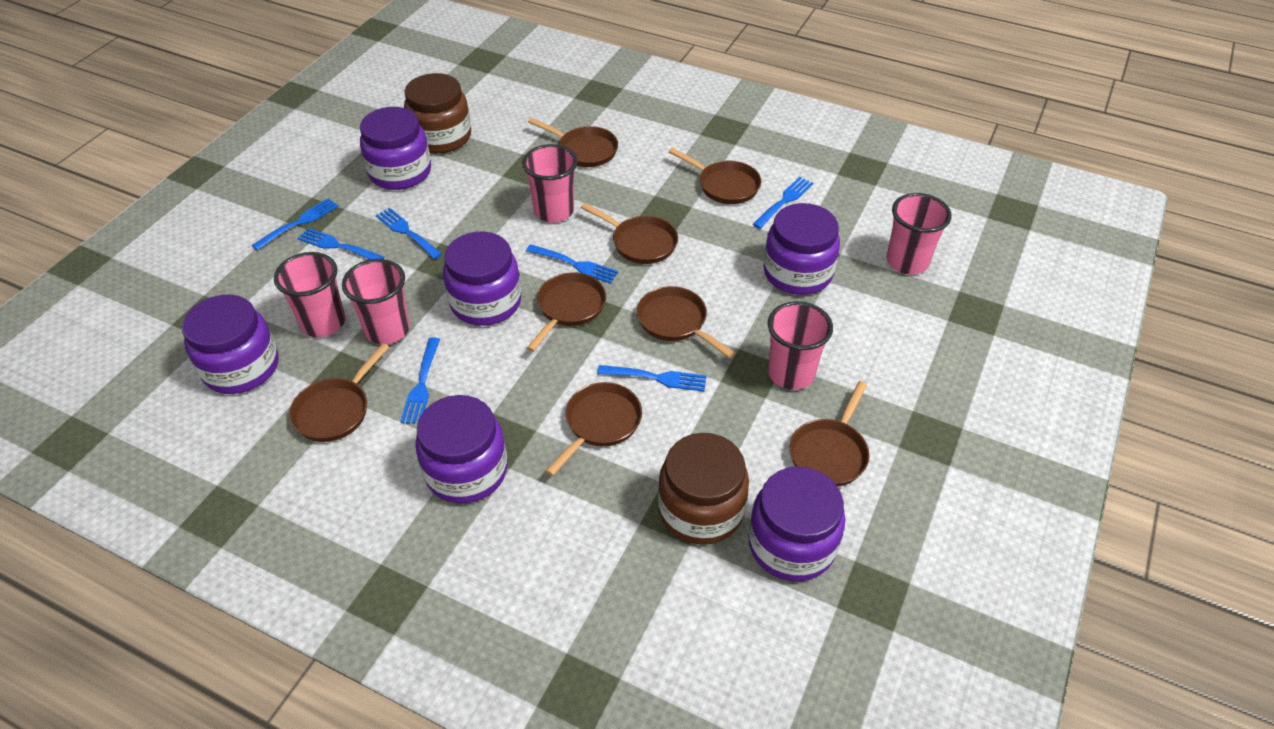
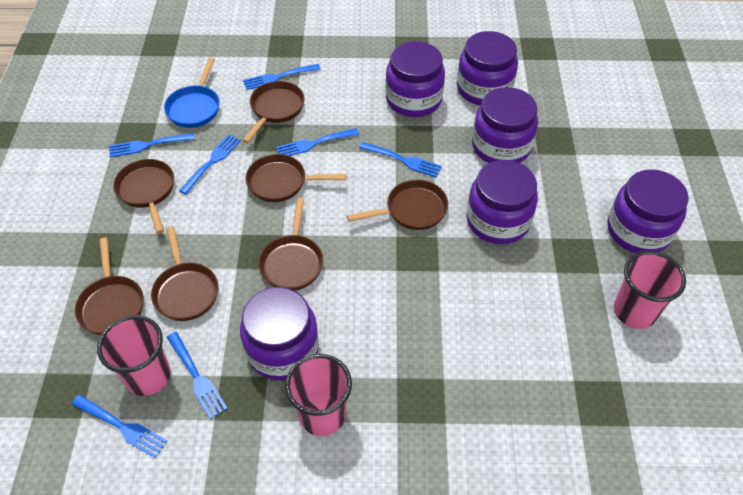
blue pan: 0 -> 1
brown jar: 2 -> 0
brown pan: 8 -> 7
pink cup: 5 -> 3

